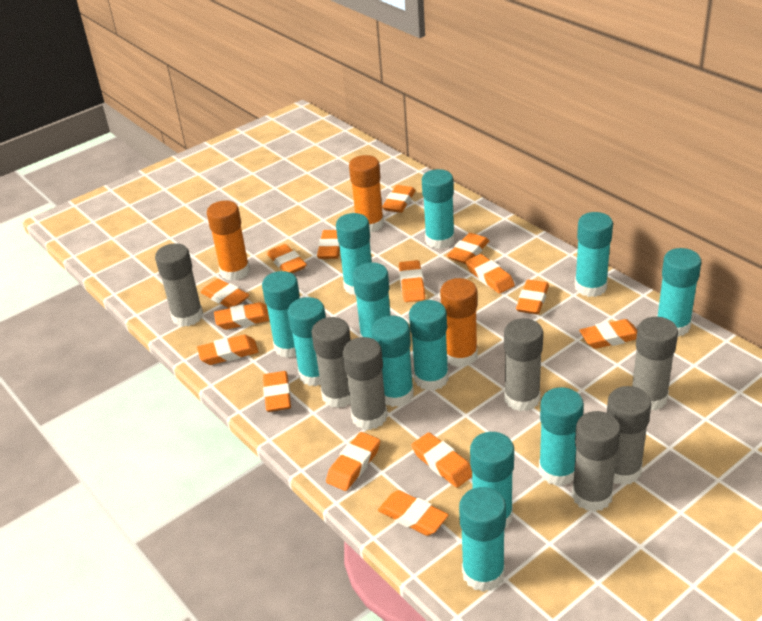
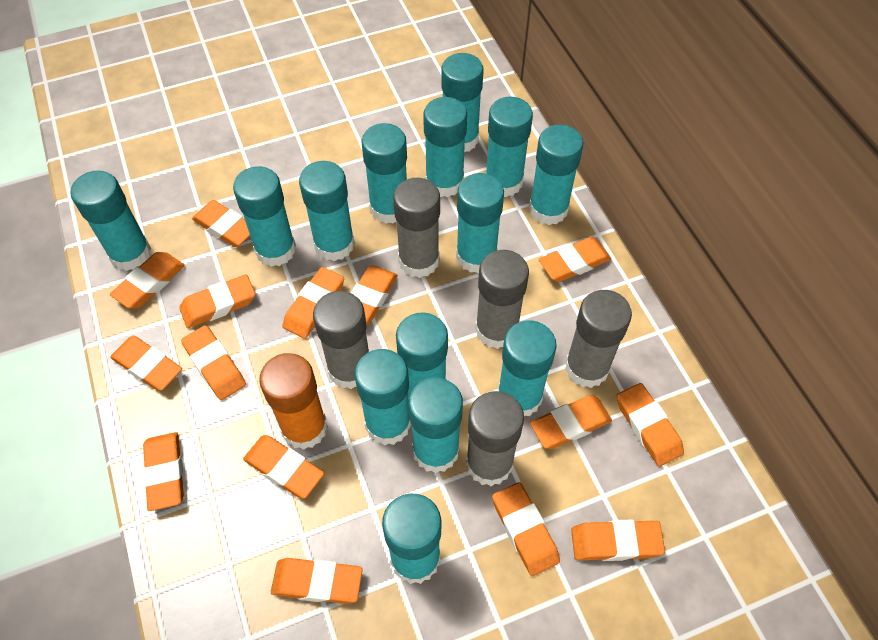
grey glue stick: 7 -> 5
orange glue stick: 3 -> 1
turquoise glue stick: 12 -> 14

